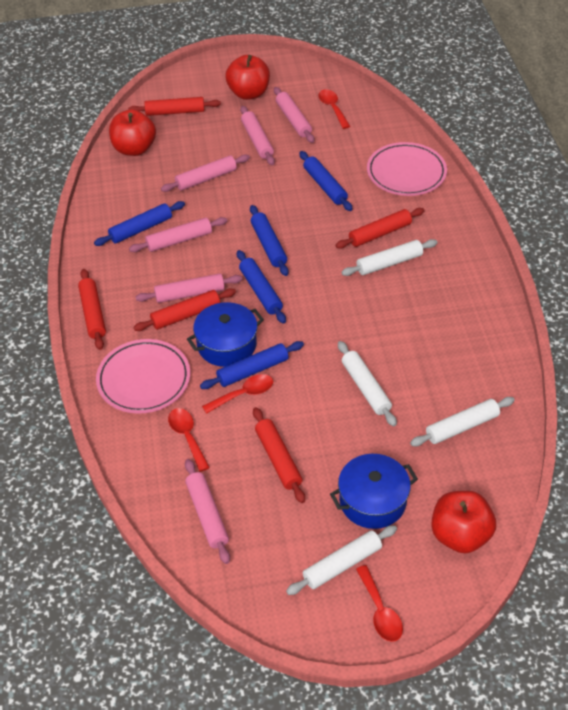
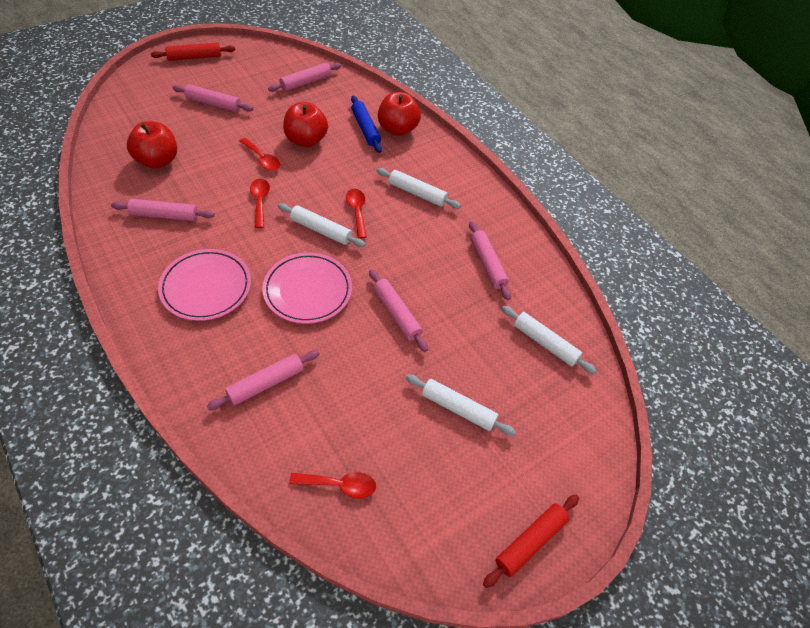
blue pot: 2 -> 0
blue rolling pin: 5 -> 1
red rolling pin: 5 -> 2

